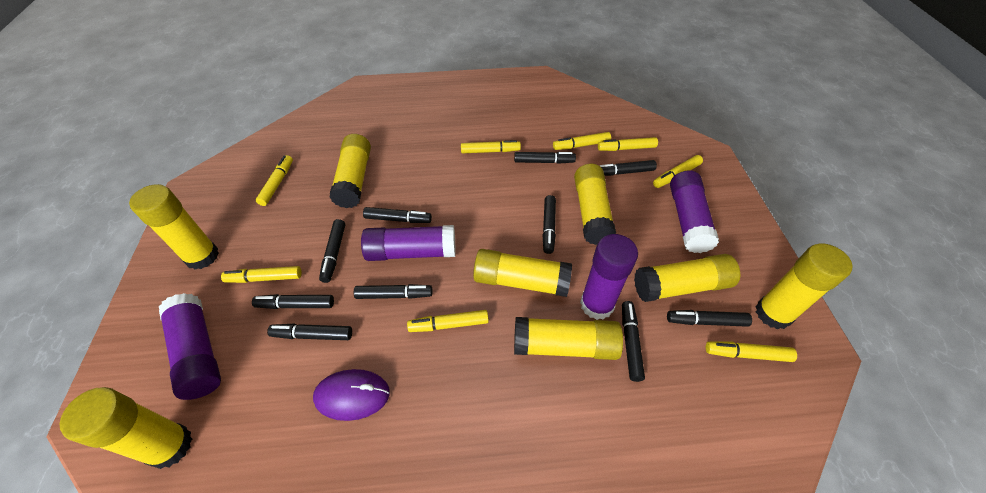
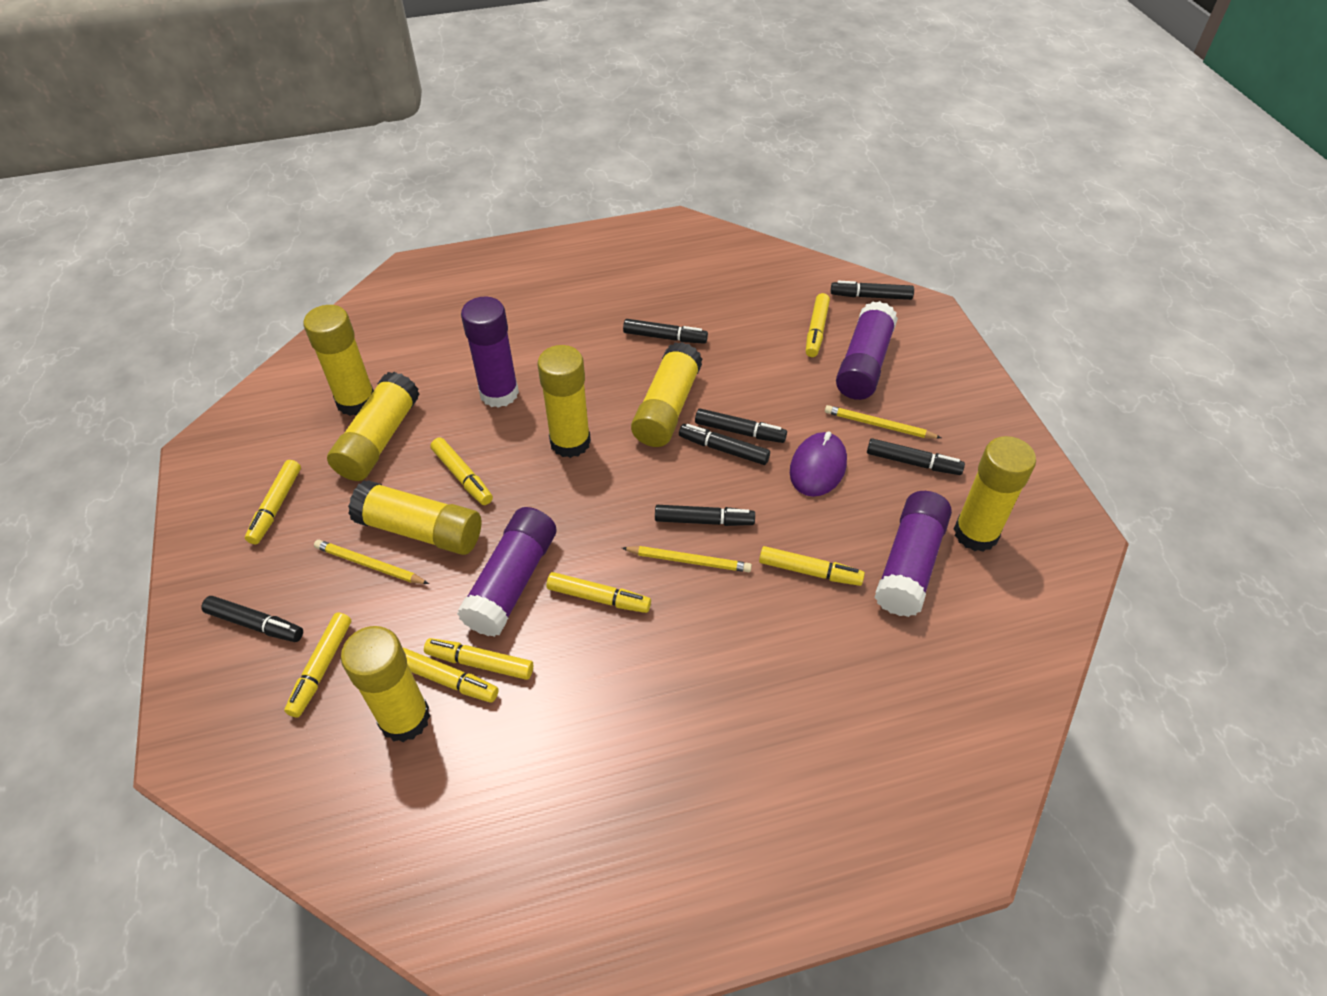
black marker: 10 -> 7
yellow glue stick: 8 -> 7
yellow pencil: 0 -> 3

